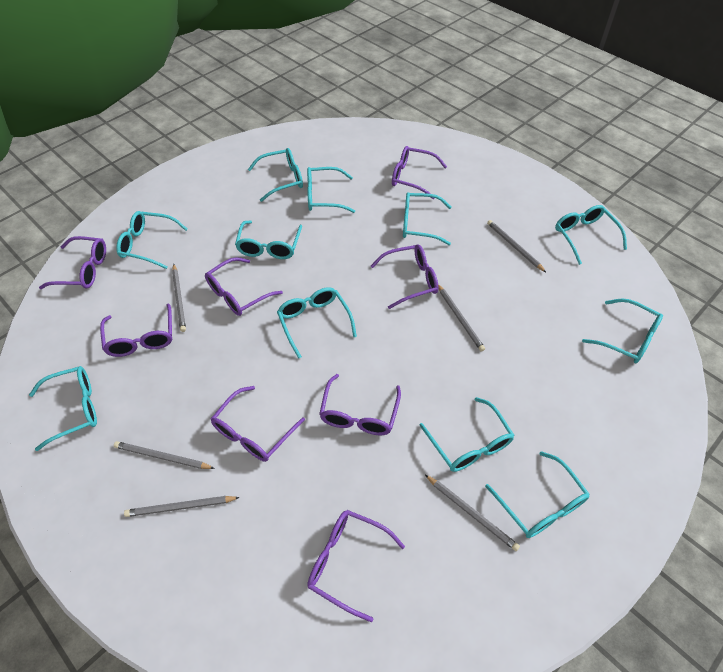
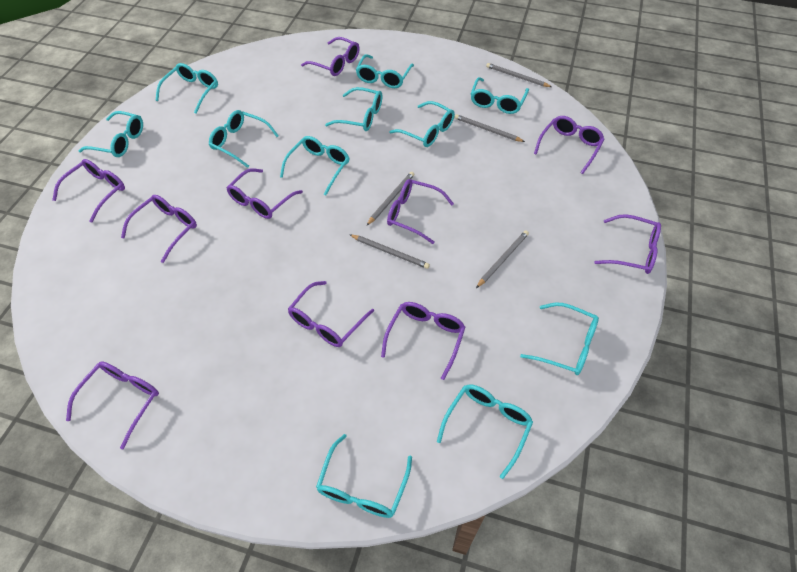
grey pencil: 6 -> 5
purple glasses: 8 -> 10

